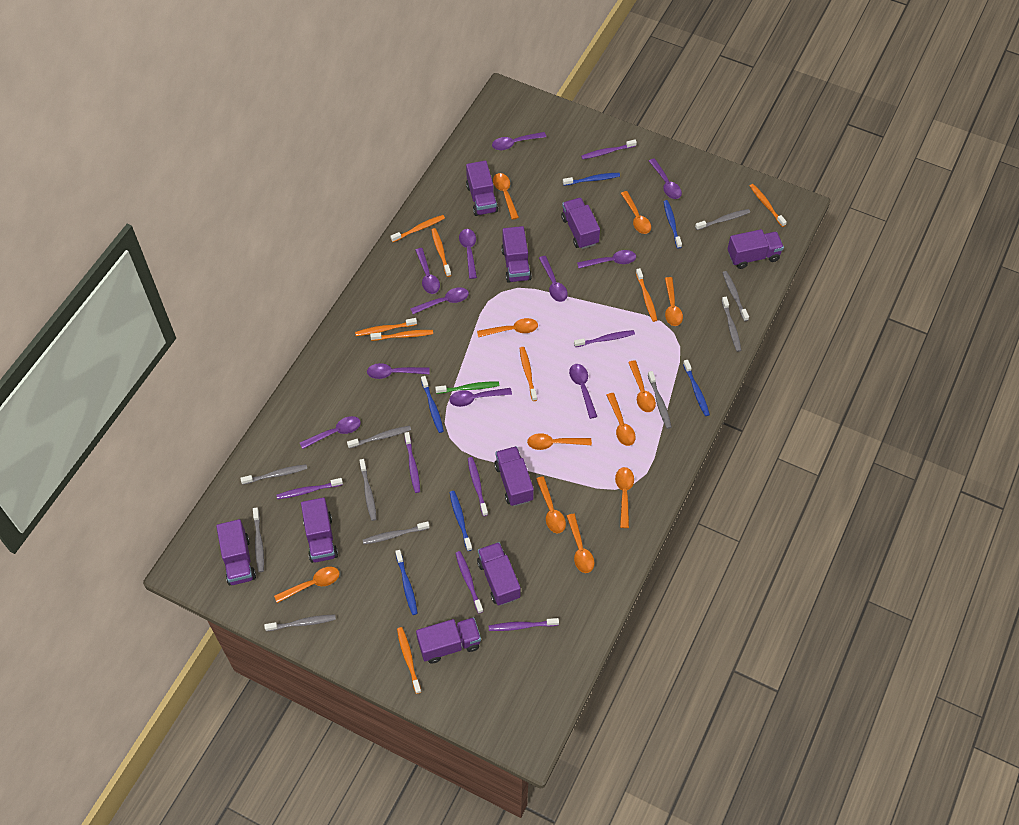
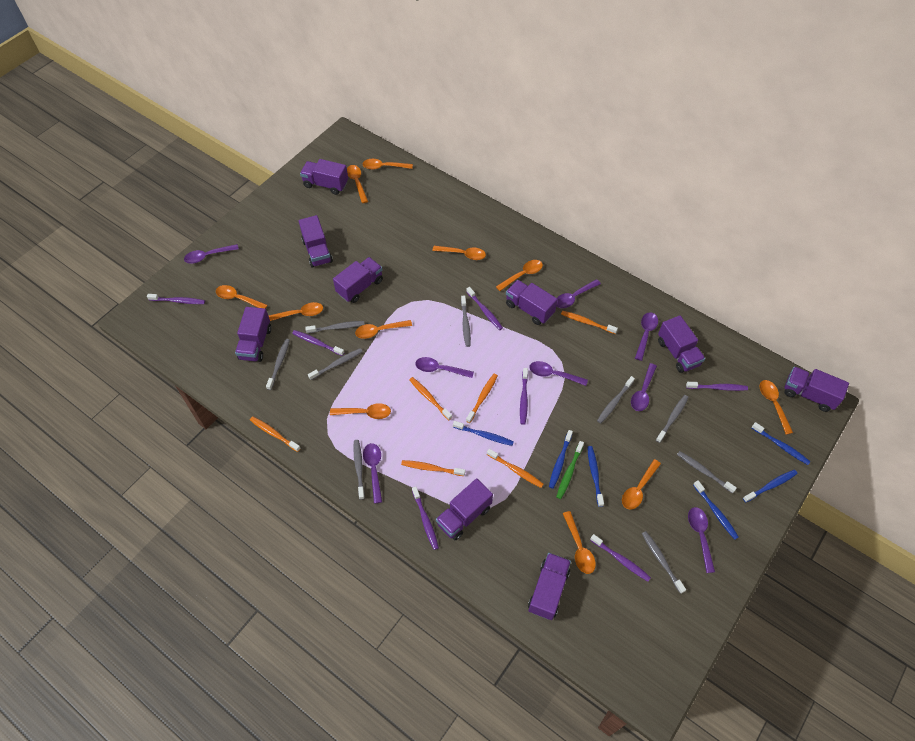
grey toothbrush: 10 -> 9
orange toothbrush: 8 -> 6
purple spoon: 11 -> 8

